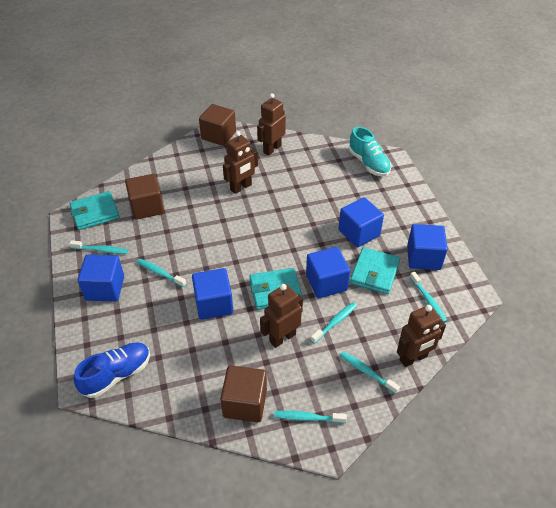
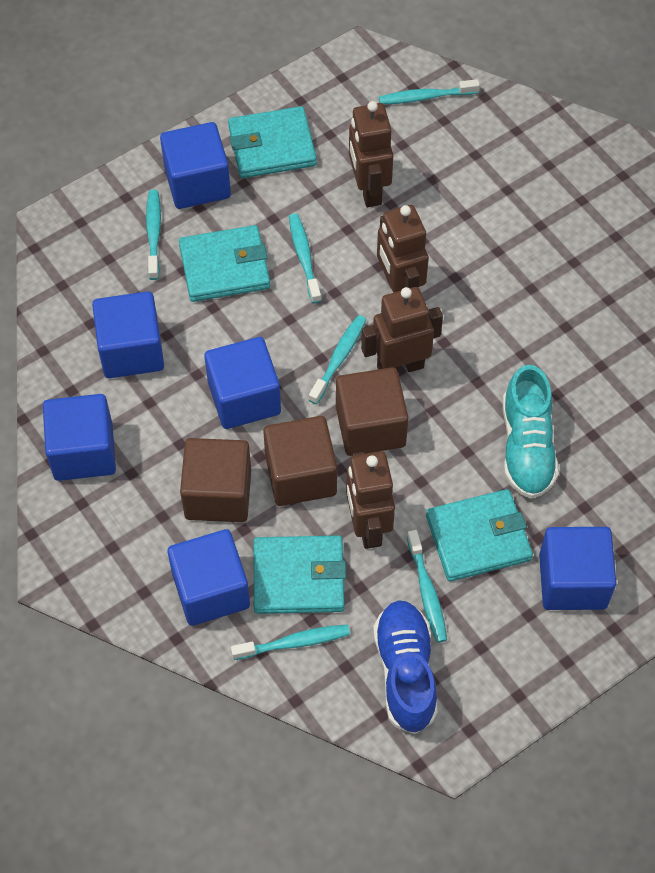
blue cube: 5 -> 6
turquoise wallet: 3 -> 4

